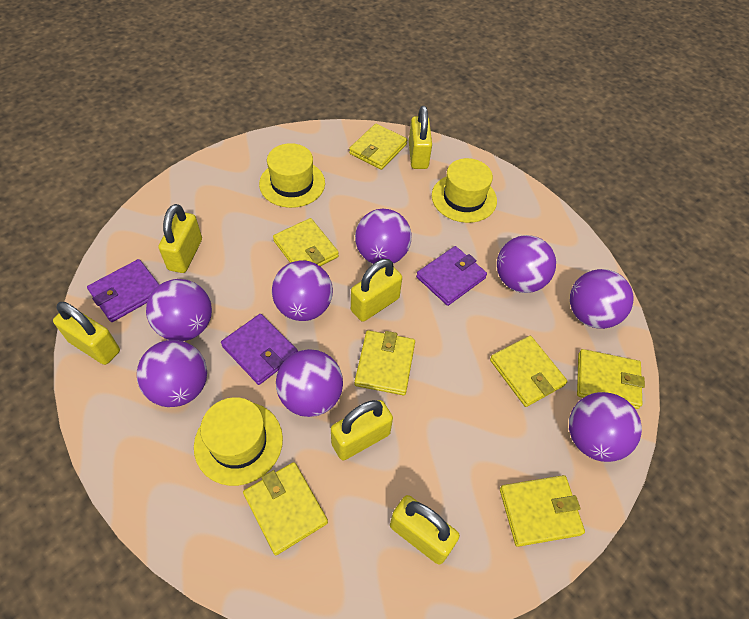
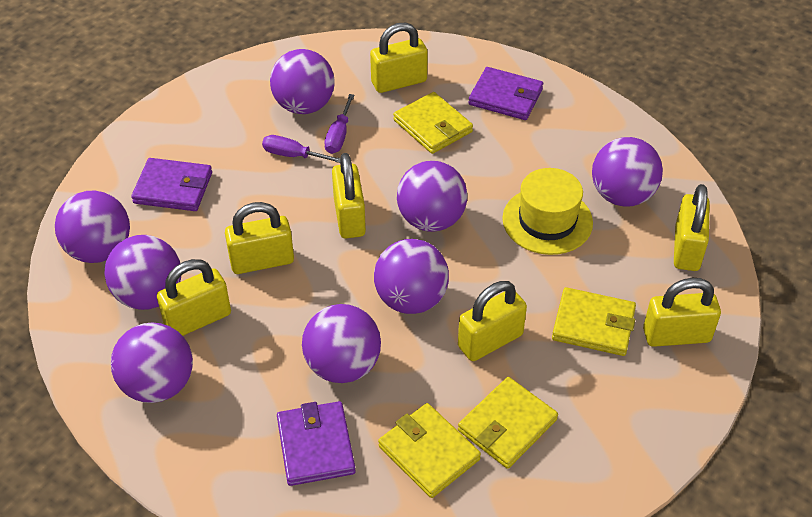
purple screwdriver: 0 -> 2
yellow hat: 3 -> 1
yellow padlock: 6 -> 7
yellow wallet: 7 -> 4

